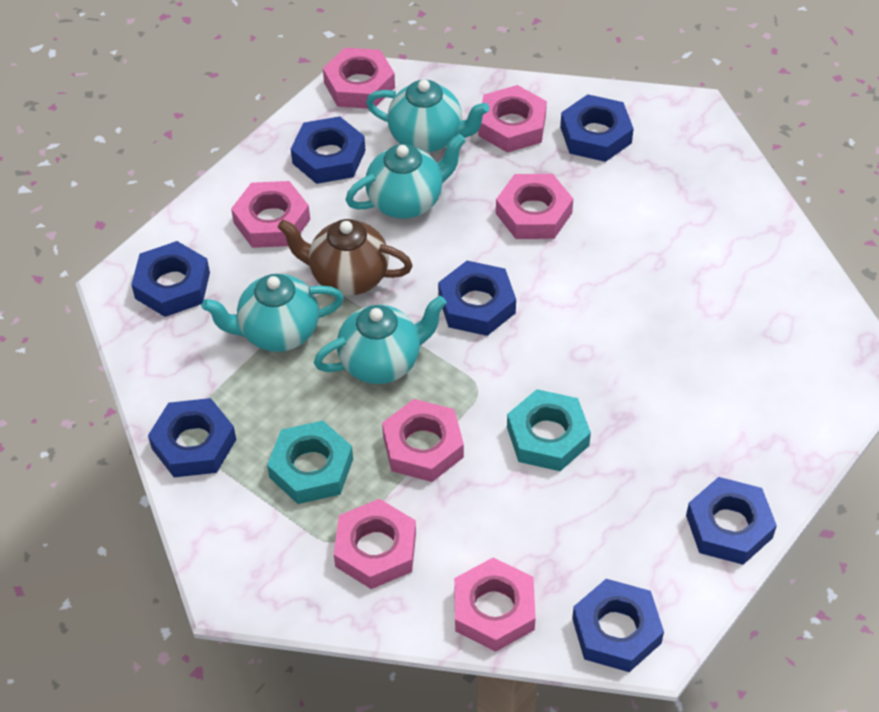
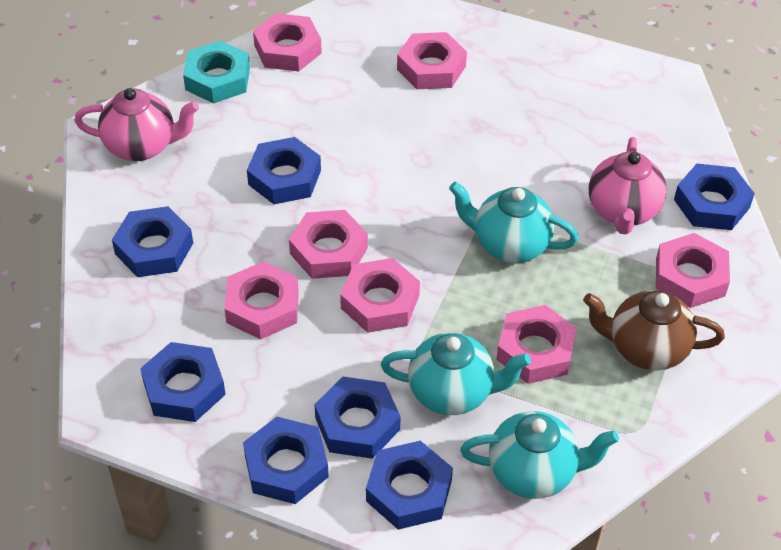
pink teapot: 0 -> 2
turquoise nut: 2 -> 1
turquoise teapot: 4 -> 3

